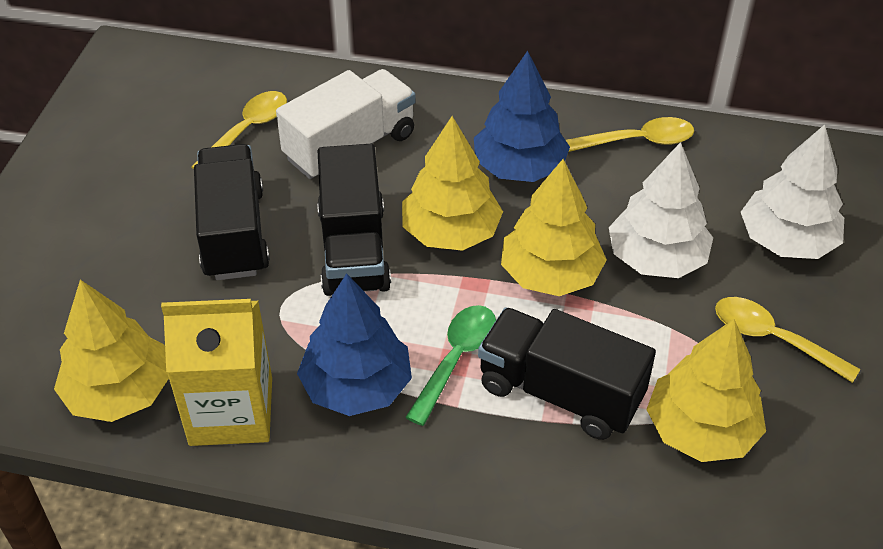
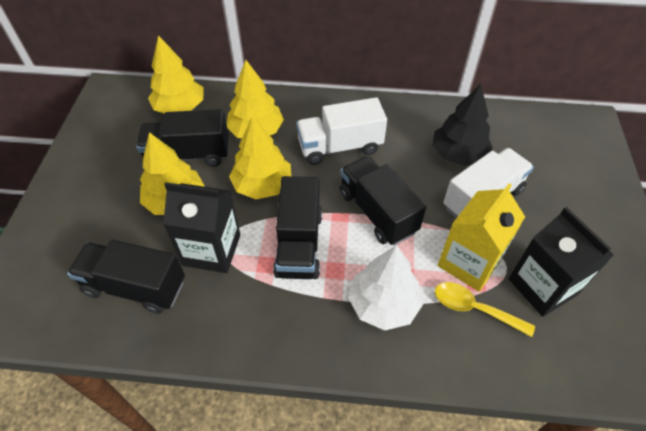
black carton: 0 -> 2
black tree: 0 -> 1
black truck: 3 -> 4
blue tree: 2 -> 0
green spoon: 1 -> 0
white tree: 2 -> 1
white truck: 1 -> 2
yellow spoon: 3 -> 1

